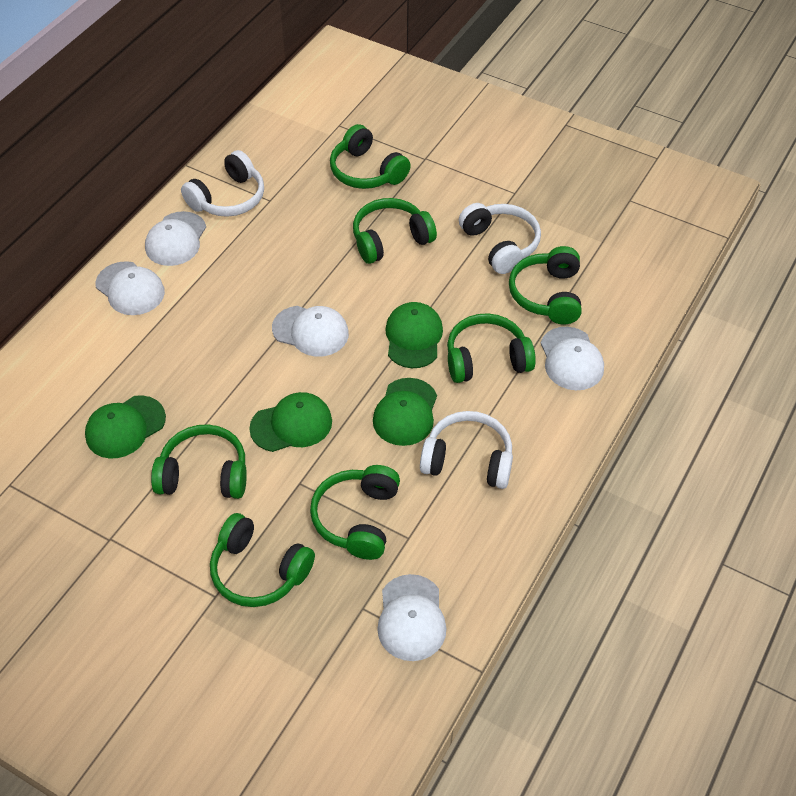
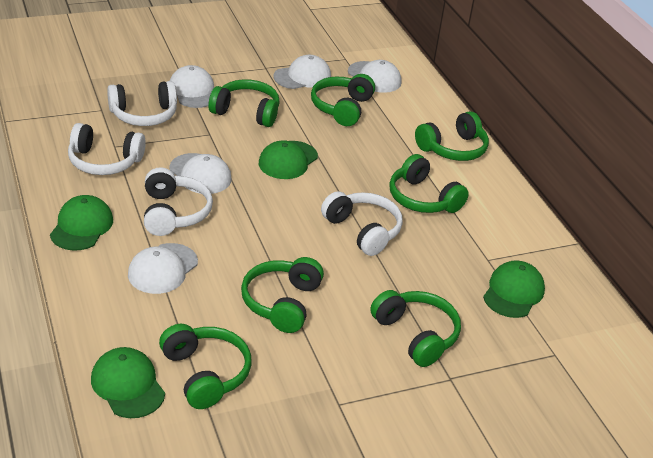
white headphones: 3 -> 4

